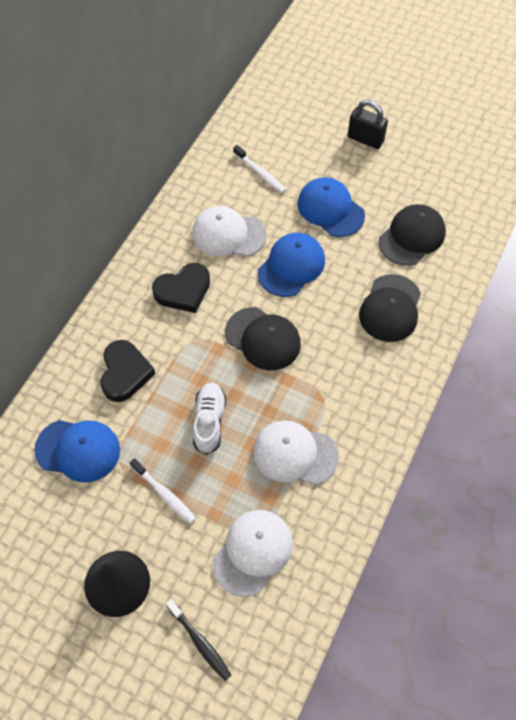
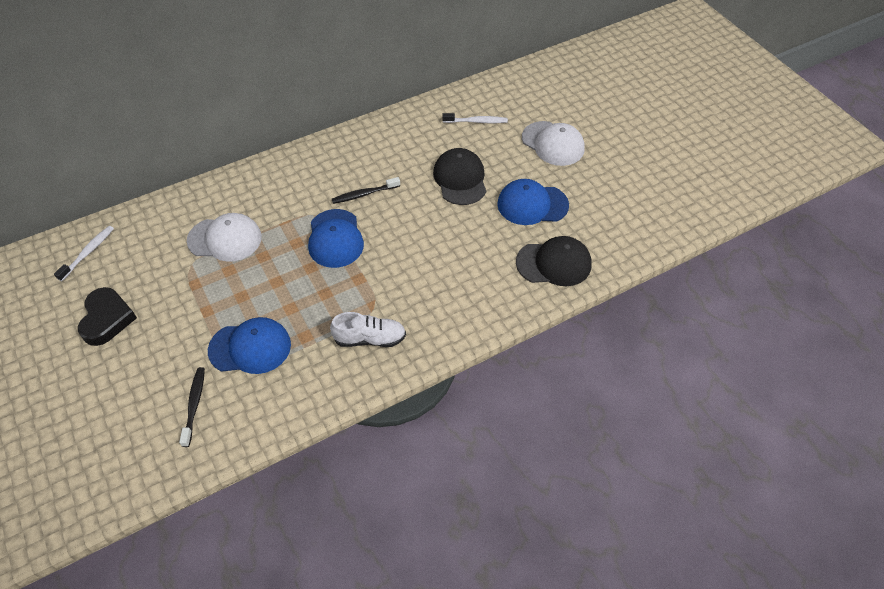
black cap: 3 -> 2
black cone: 1 -> 0
black heart: 2 -> 1
black padlock: 1 -> 0
black toothbrush: 1 -> 2
white cap: 3 -> 2

